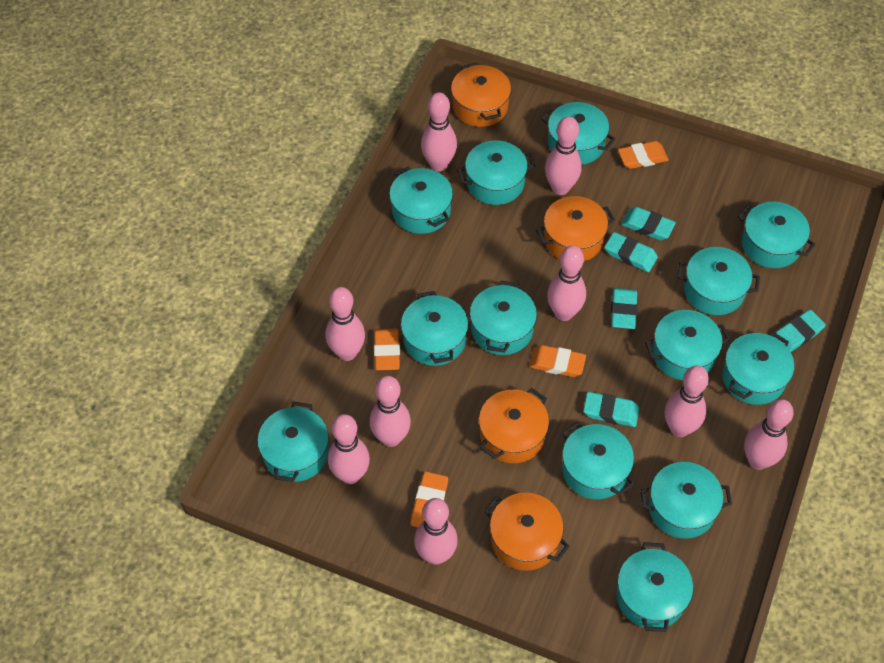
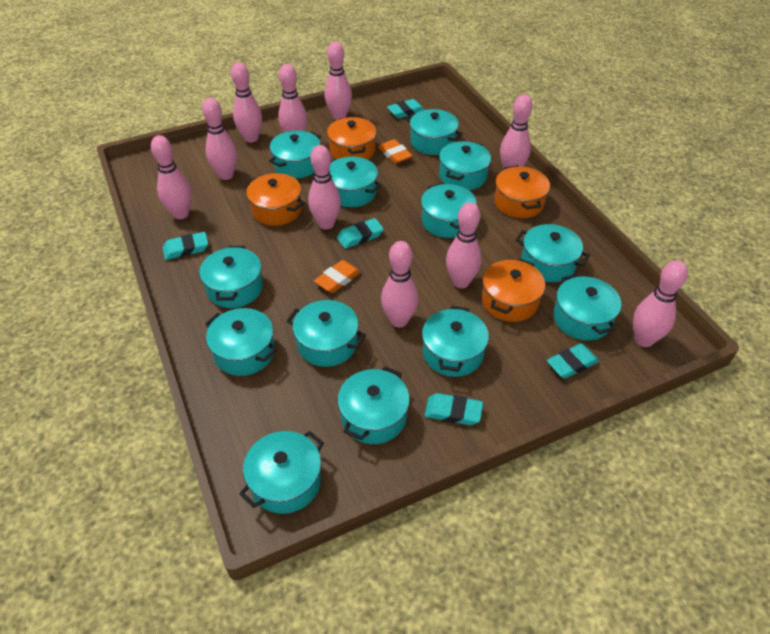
orange eraser: 4 -> 2
pink bowling pin: 9 -> 10

